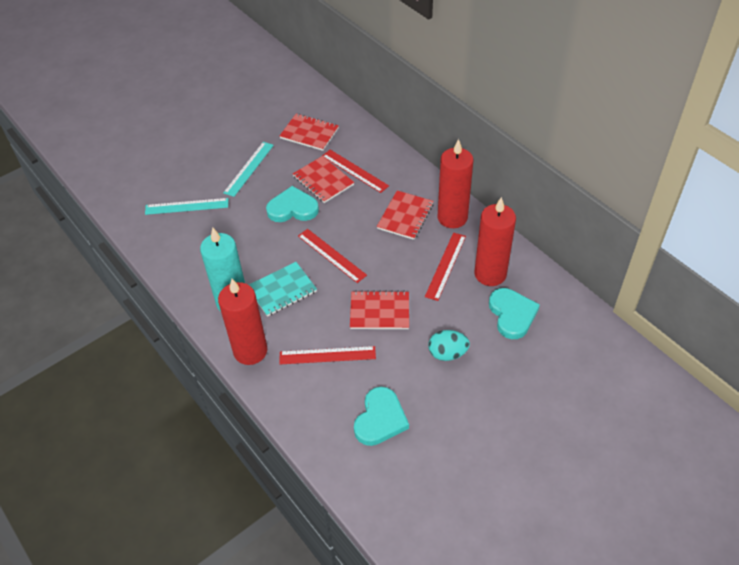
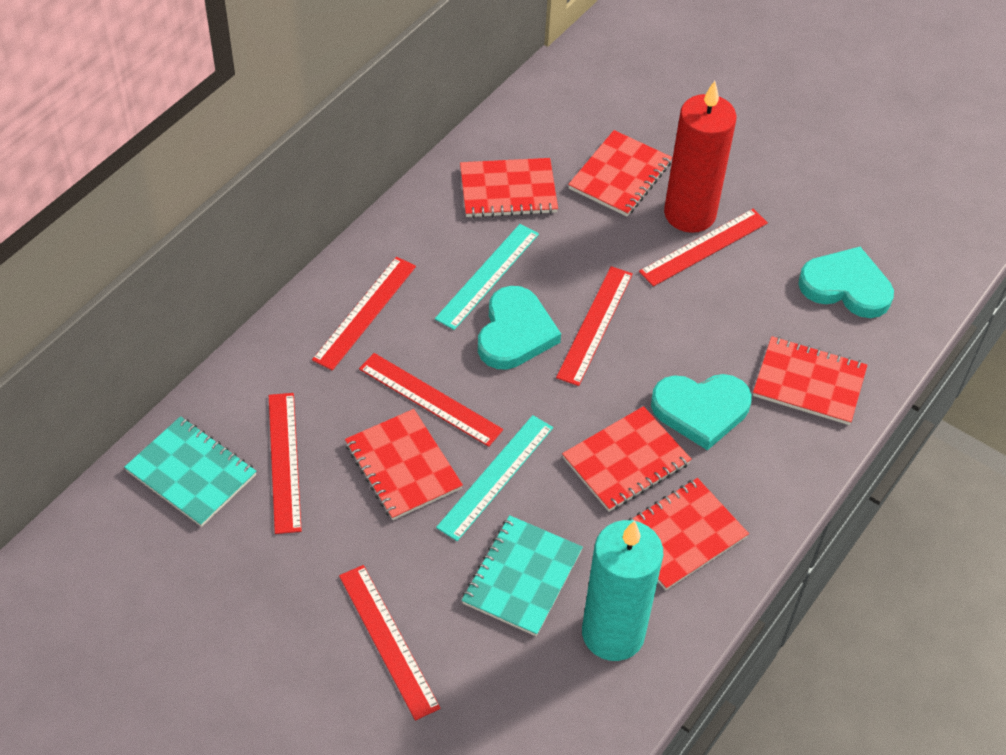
red candle: 3 -> 1
red notebook: 4 -> 6
red ruler: 4 -> 6
turquoise egg: 1 -> 0
turquoise notebook: 1 -> 2

